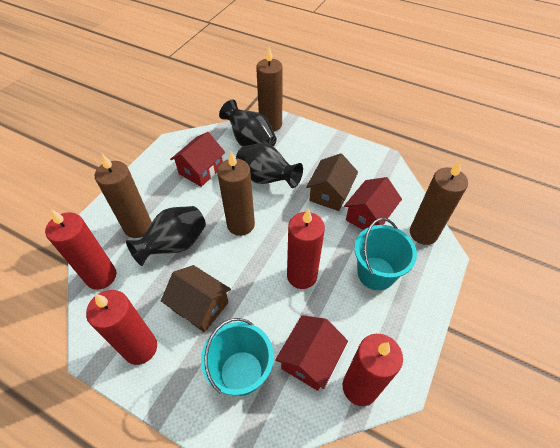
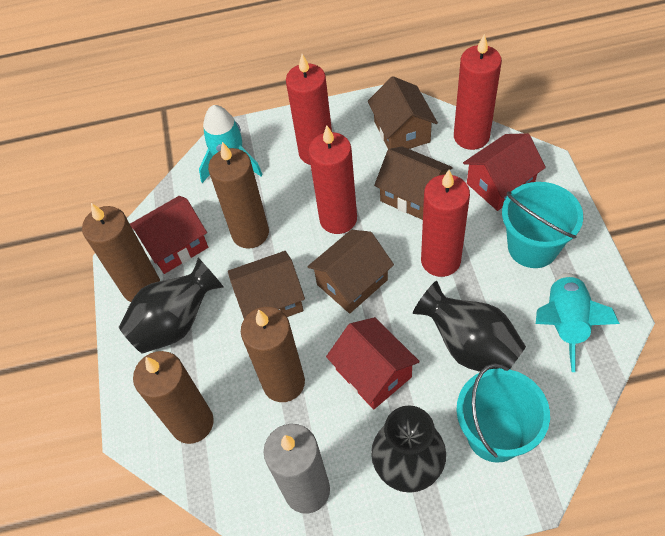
brown house: 2 -> 4
grey candle: 0 -> 1
turquoise rocket: 0 -> 2

